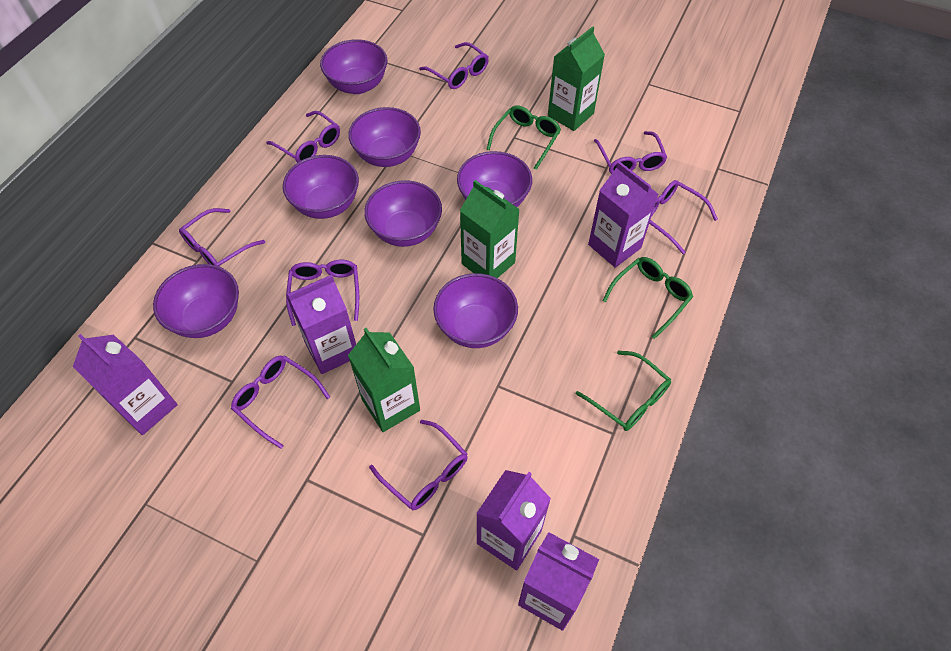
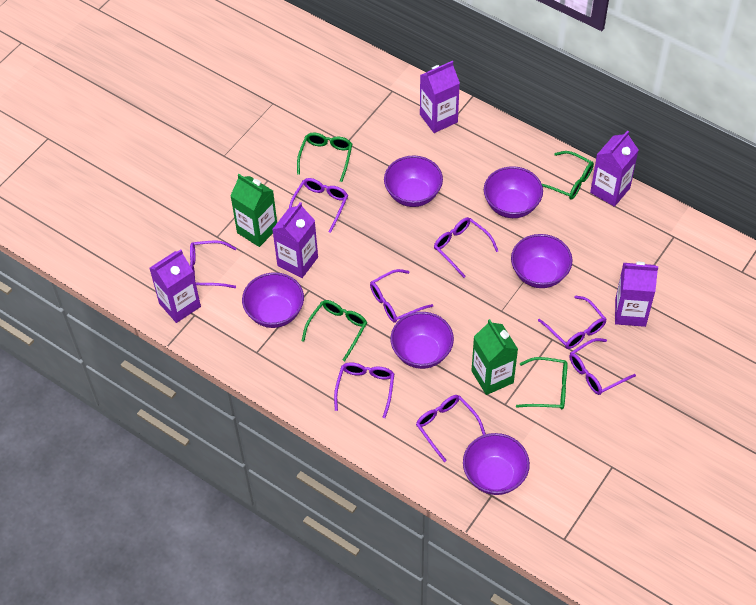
green carton: 3 -> 2
green glasses: 3 -> 4
purple bowl: 7 -> 6

